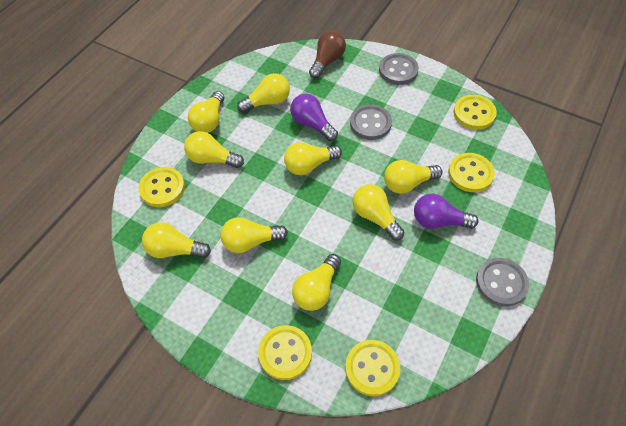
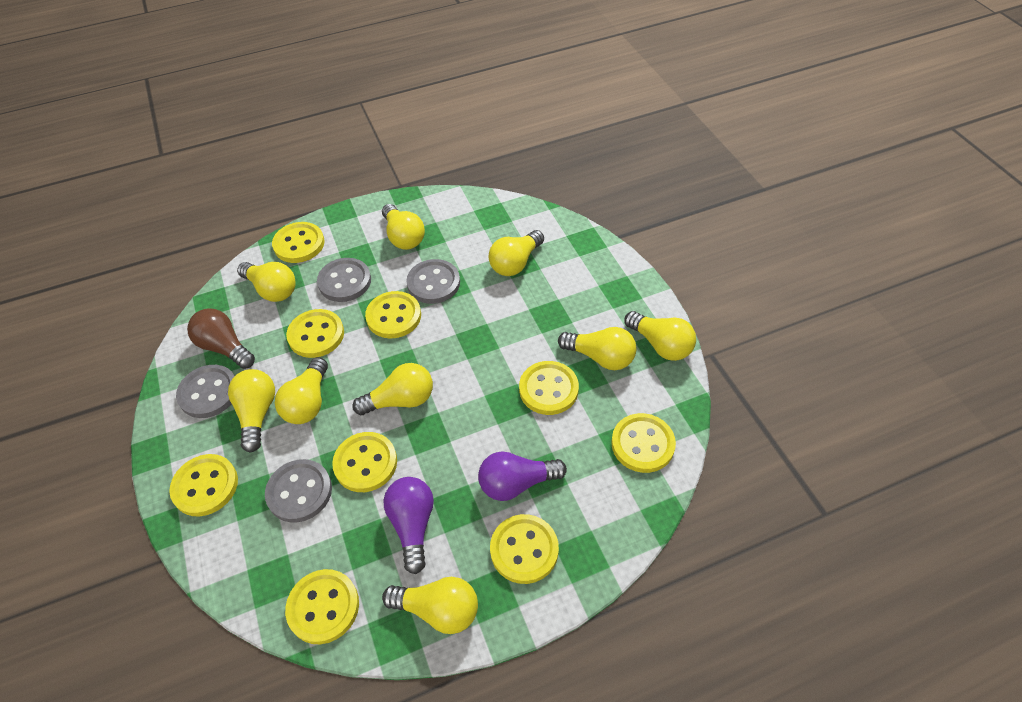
grey button: 3 -> 4
yellow button: 5 -> 9

